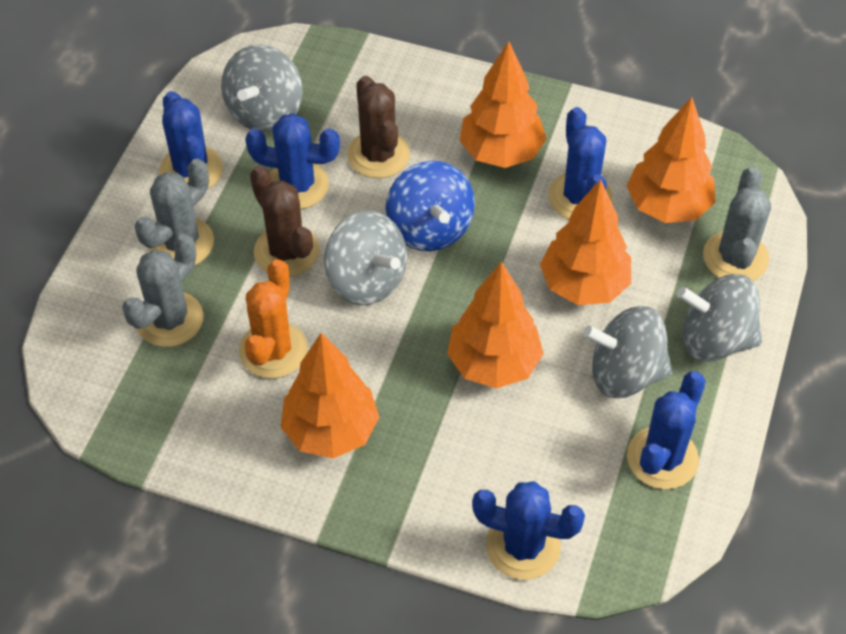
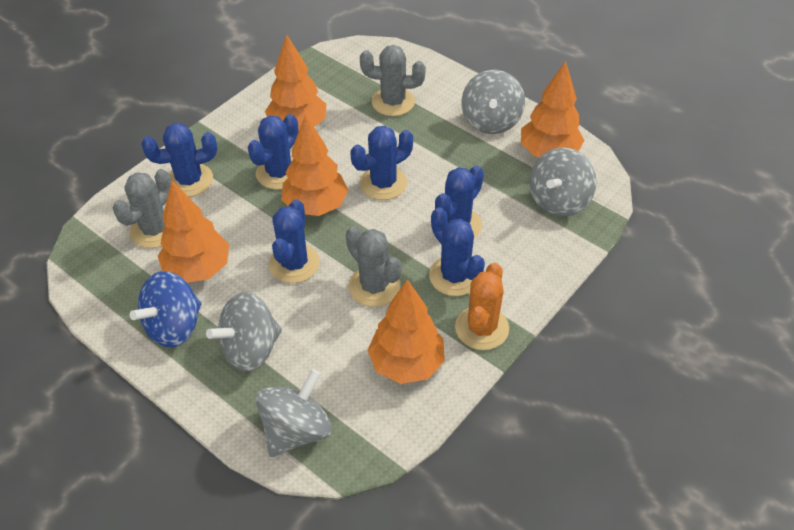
blue cactus: 5 -> 6
brown cactus: 2 -> 0

